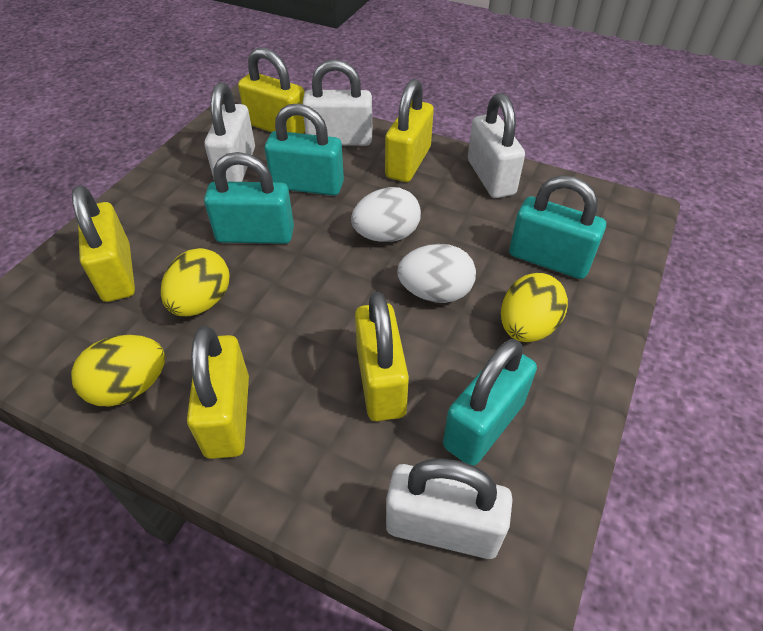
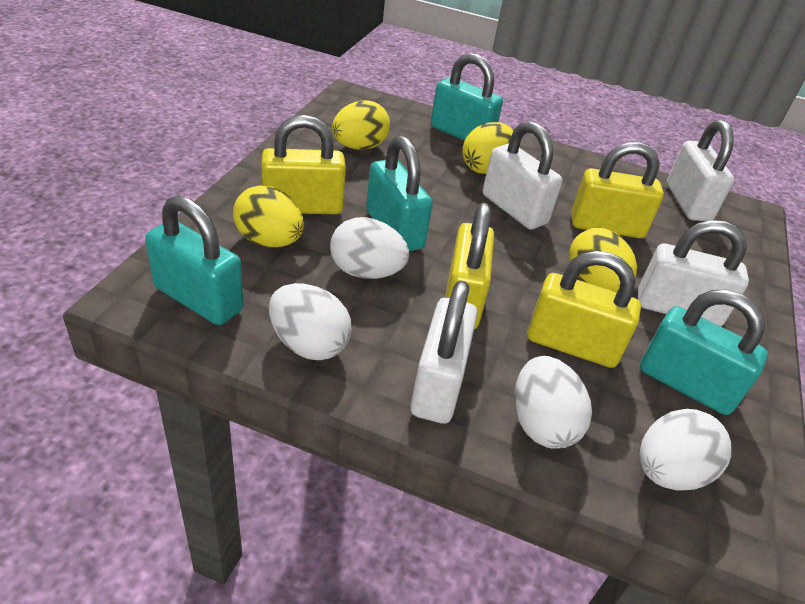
white egg: 2 -> 4
yellow egg: 3 -> 4
yellow padlock: 5 -> 4

